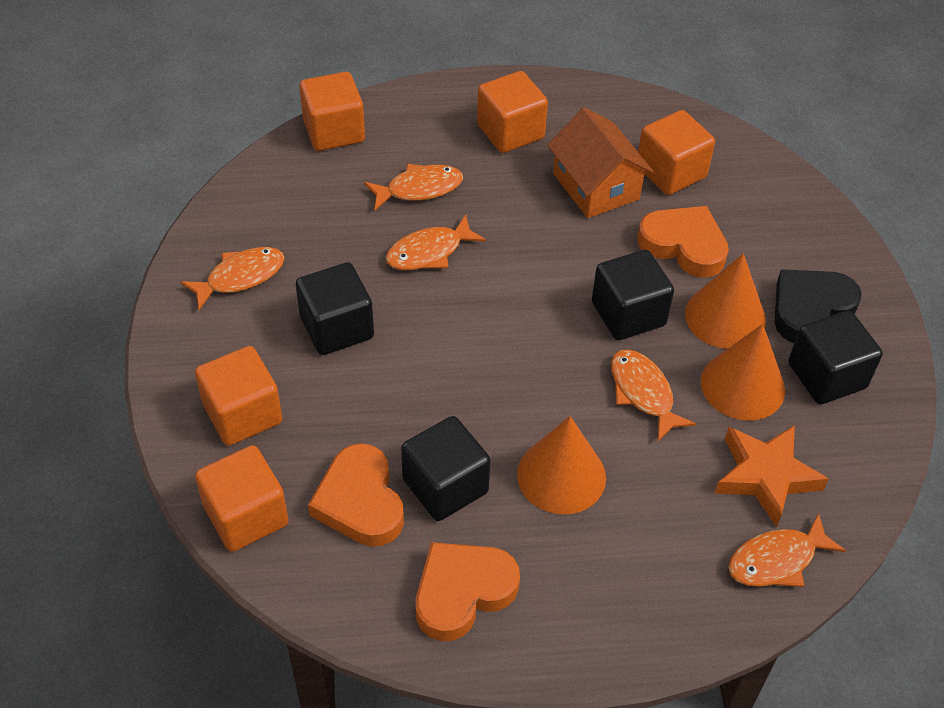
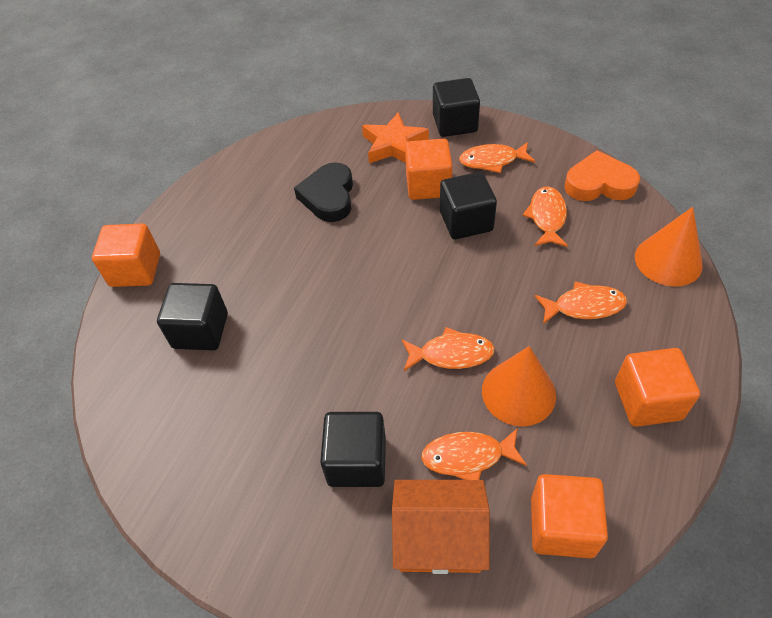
orange cone: 3 -> 2
orange cube: 5 -> 4
orange heart: 3 -> 1

